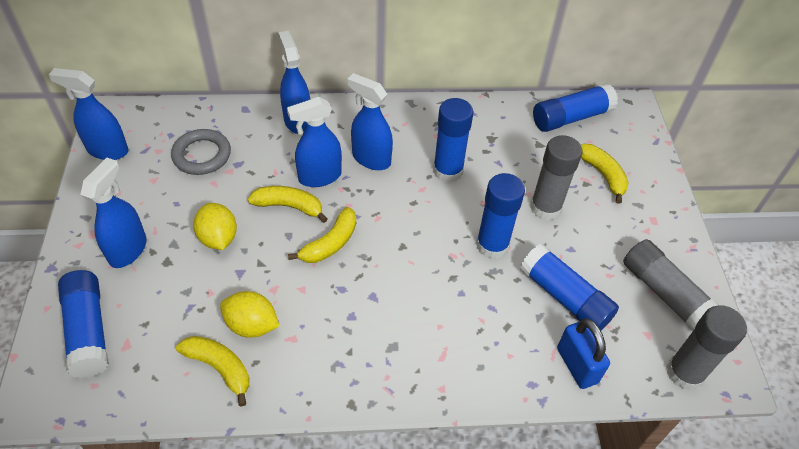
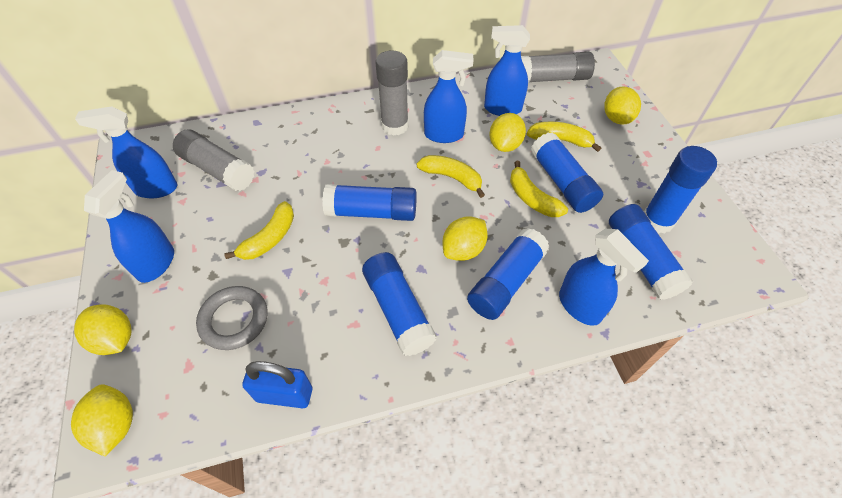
blue glue stick: 5 -> 6
yellow lemon: 2 -> 5

